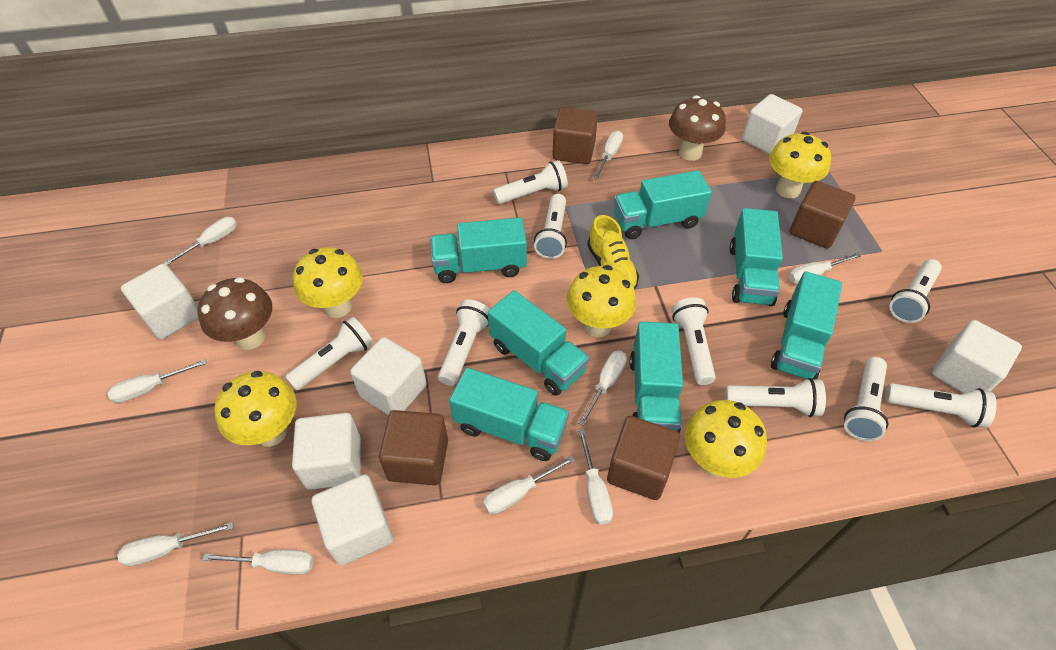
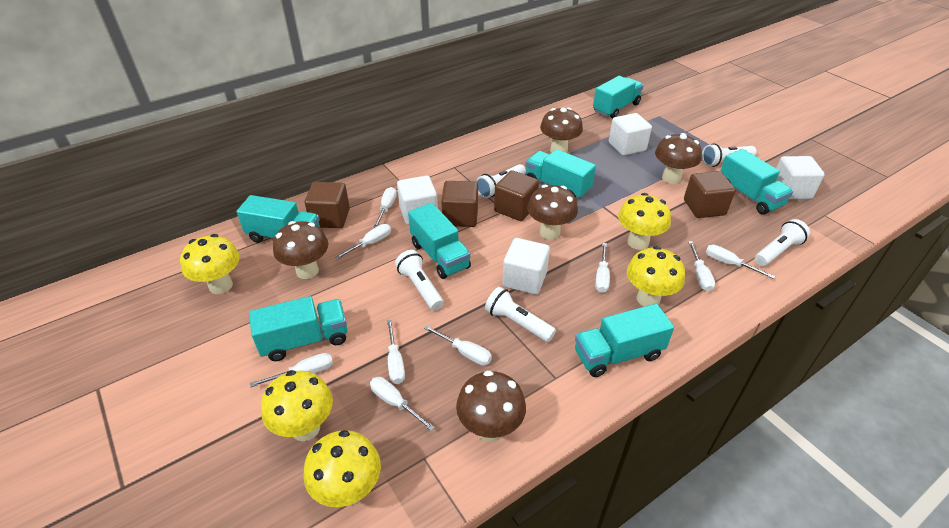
brown mushroom: 2 -> 5
white cube: 6 -> 4
white flashlight: 9 -> 5
yellow shoe: 1 -> 0

